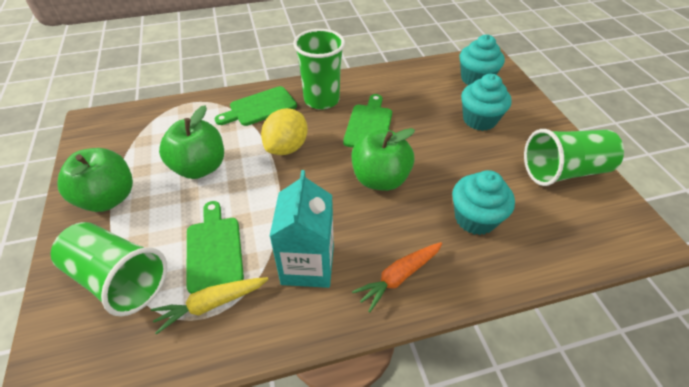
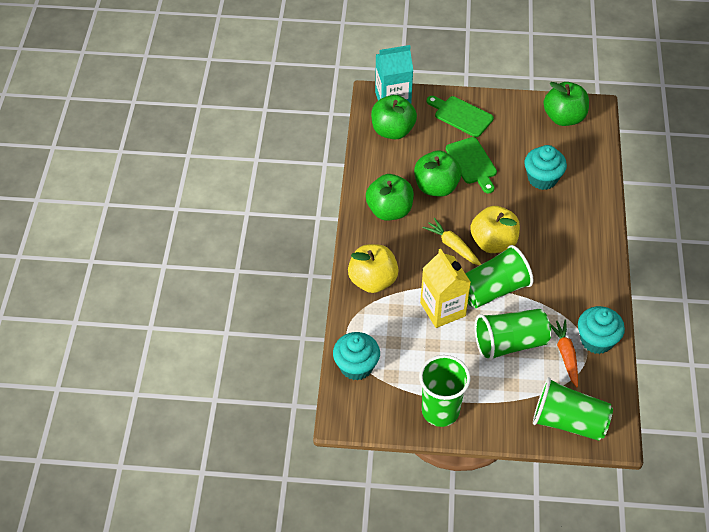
green apple: 3 -> 4
green cup: 3 -> 4
green cutting board: 3 -> 2
yellow apple: 0 -> 2
yellow carton: 0 -> 1
yellow lemon: 1 -> 0

